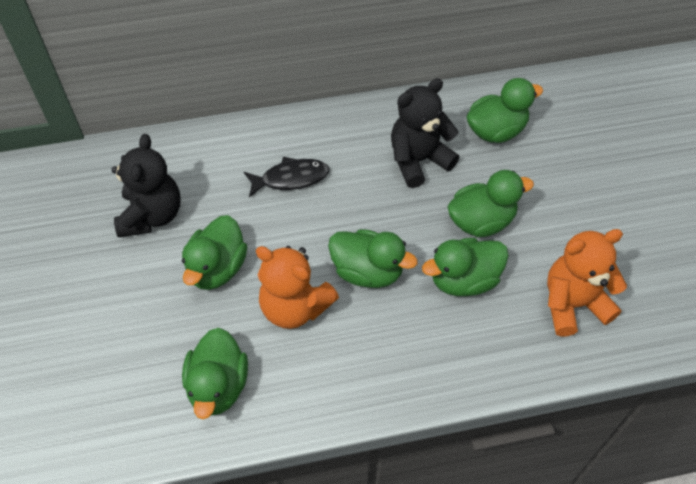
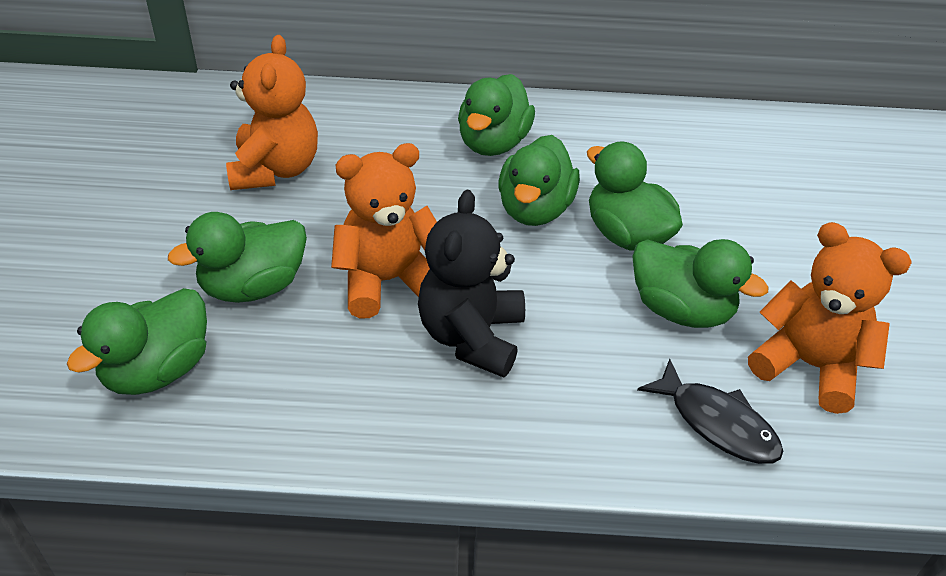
black teddy bear: 2 -> 1
orange teddy bear: 2 -> 3

